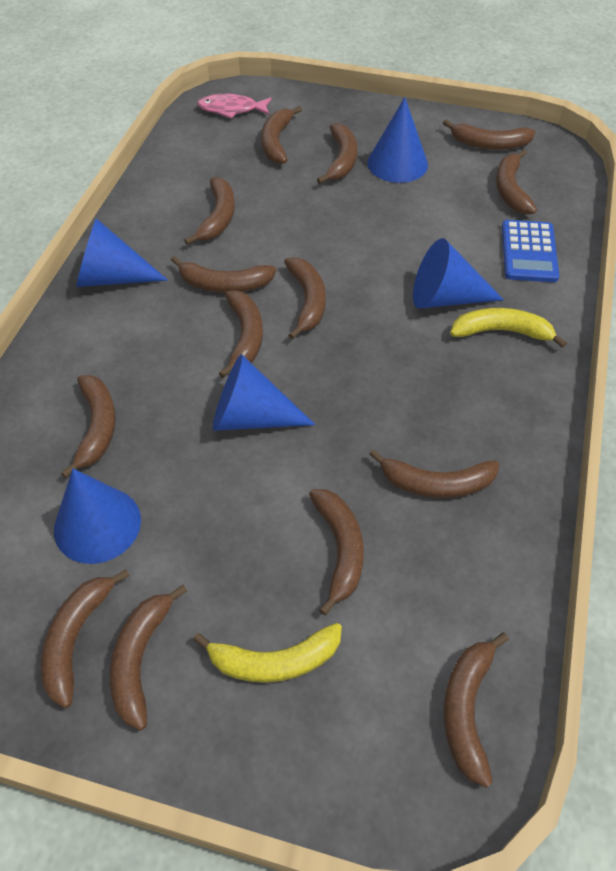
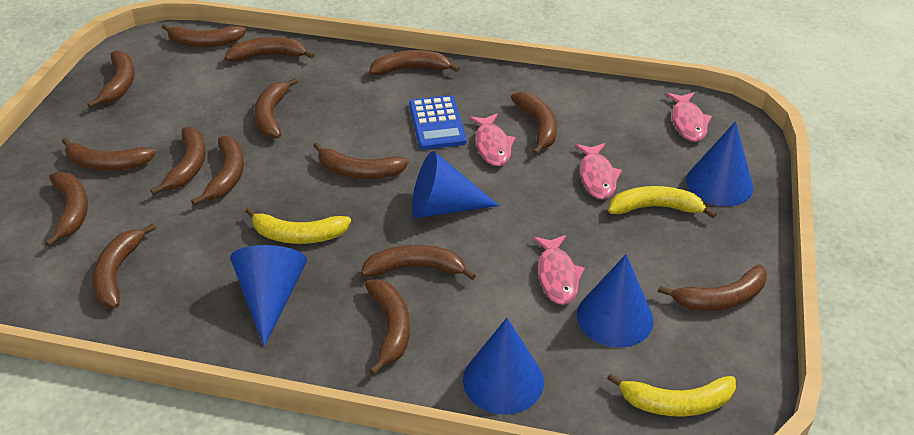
brown banana: 14 -> 15
pink fish: 1 -> 4
yellow banana: 2 -> 3

